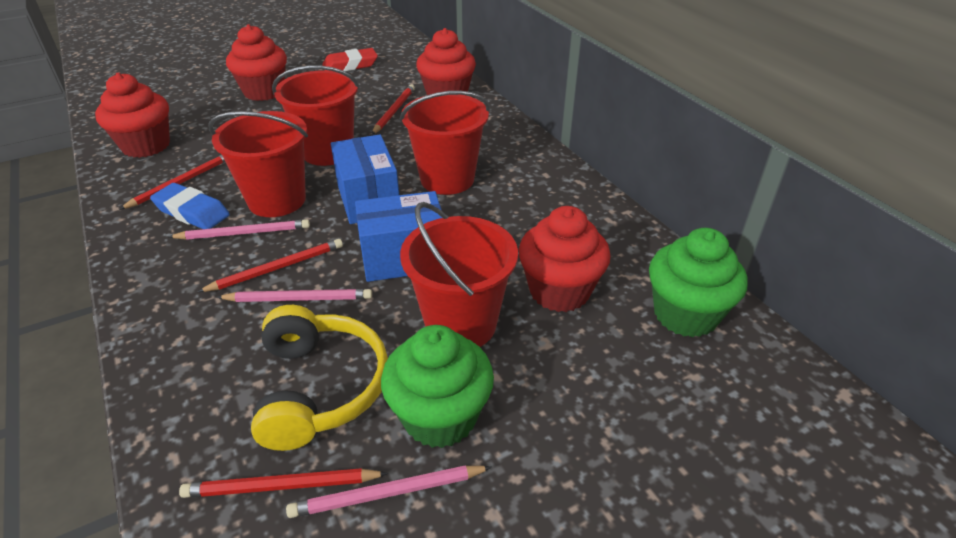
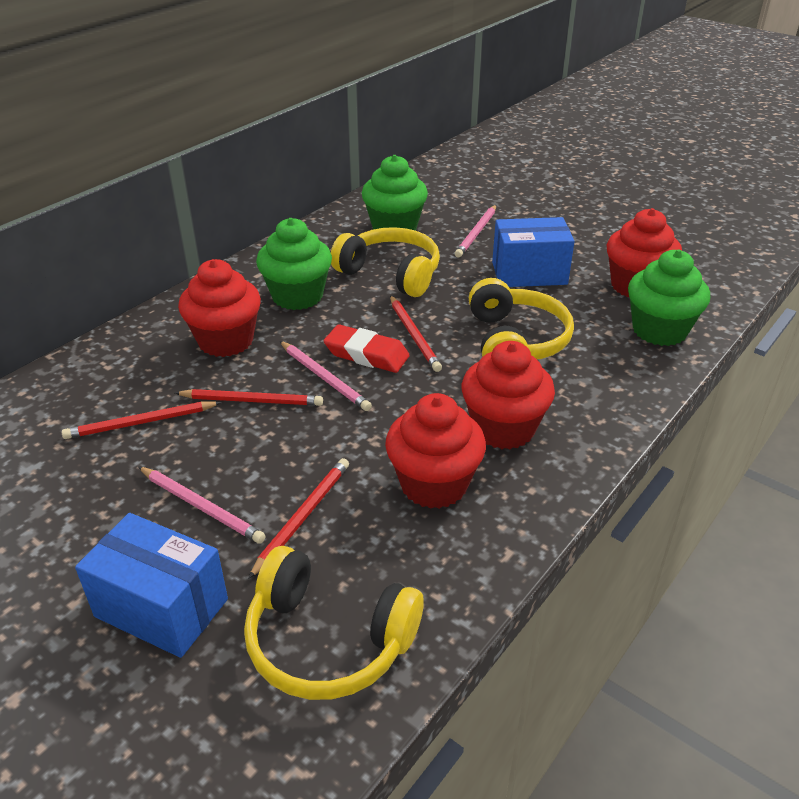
blue eraser: 1 -> 0
green cupcake: 2 -> 3
red bucket: 4 -> 0
yellow headphones: 1 -> 3

